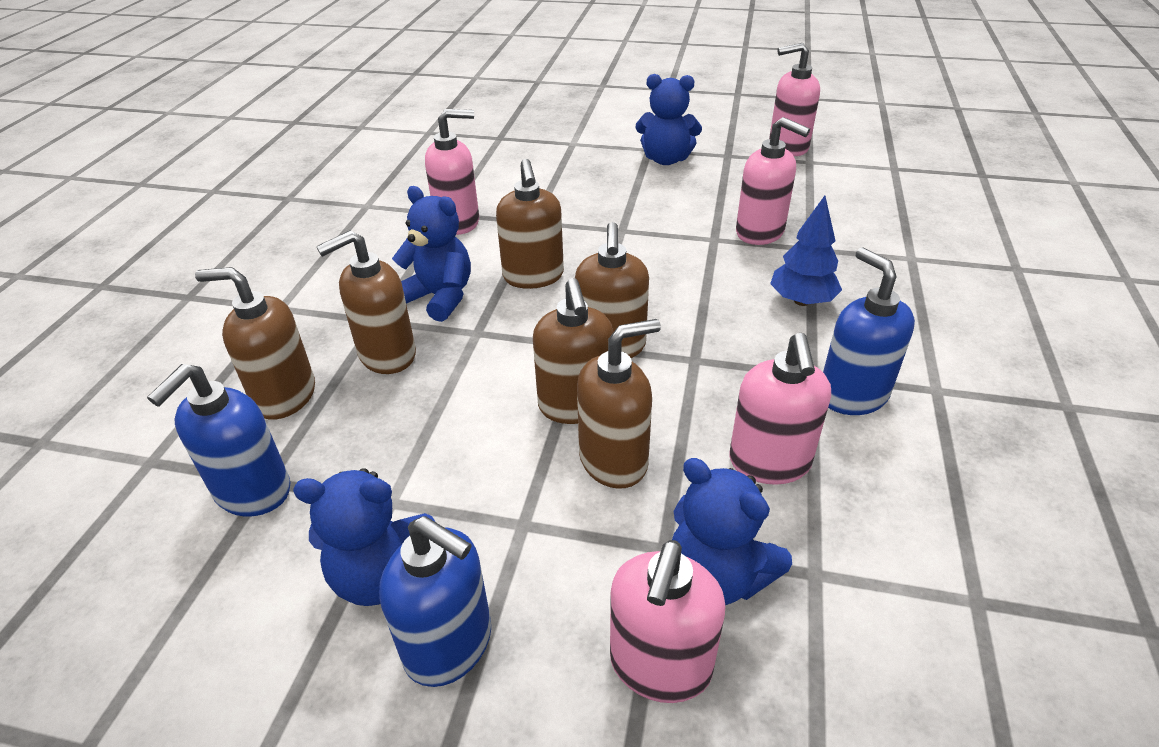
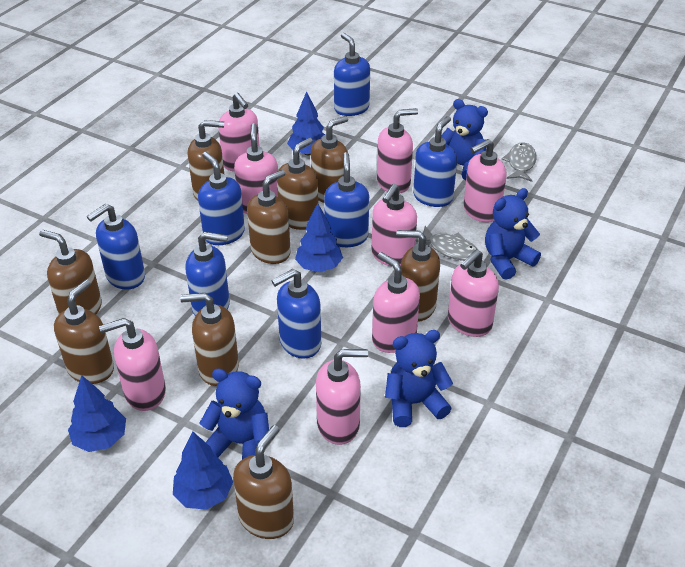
blue soap dispenser: 3 -> 7
blue tree: 1 -> 4
brown soap dispenser: 6 -> 9
grey fish: 0 -> 2
pink soap dispenser: 5 -> 9

